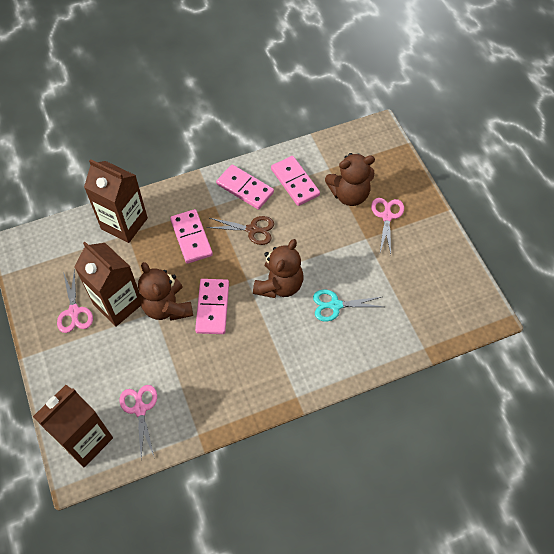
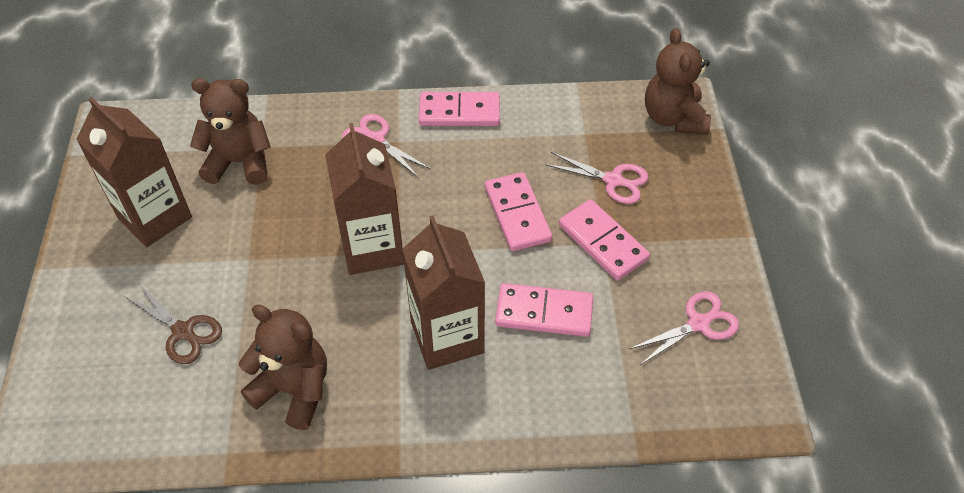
turquoise scissors: 1 -> 0

